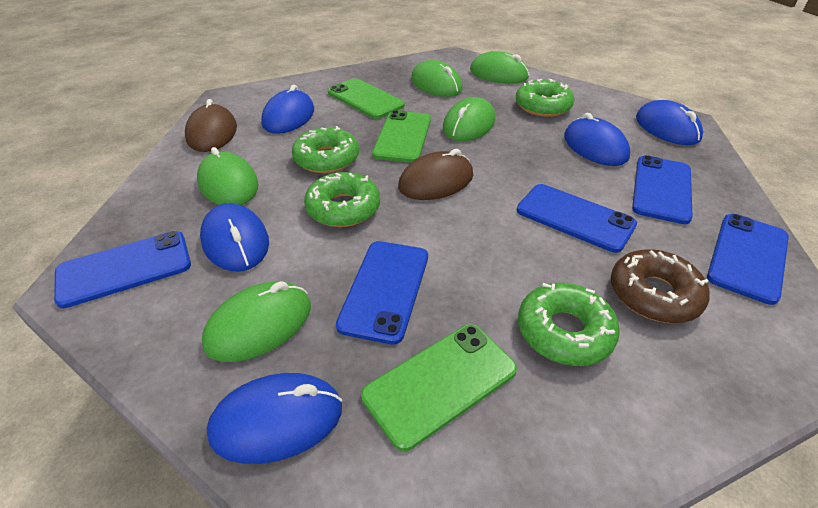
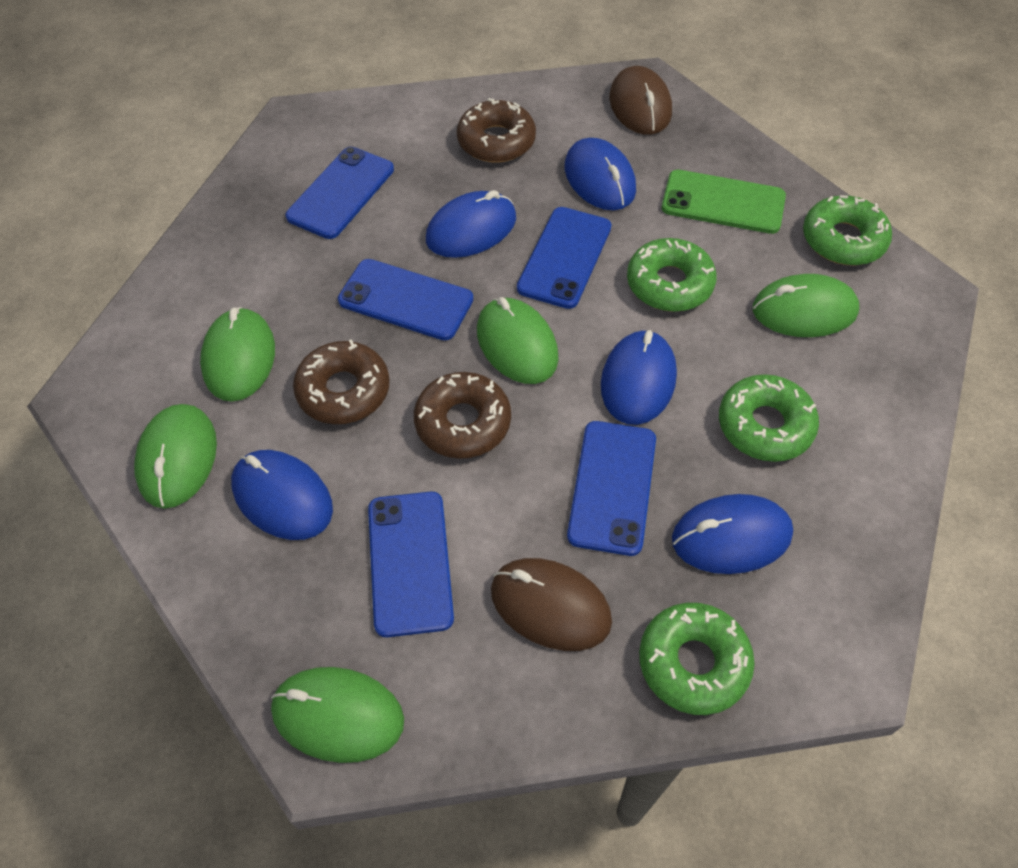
brown donut: 1 -> 3
green phone: 3 -> 1

